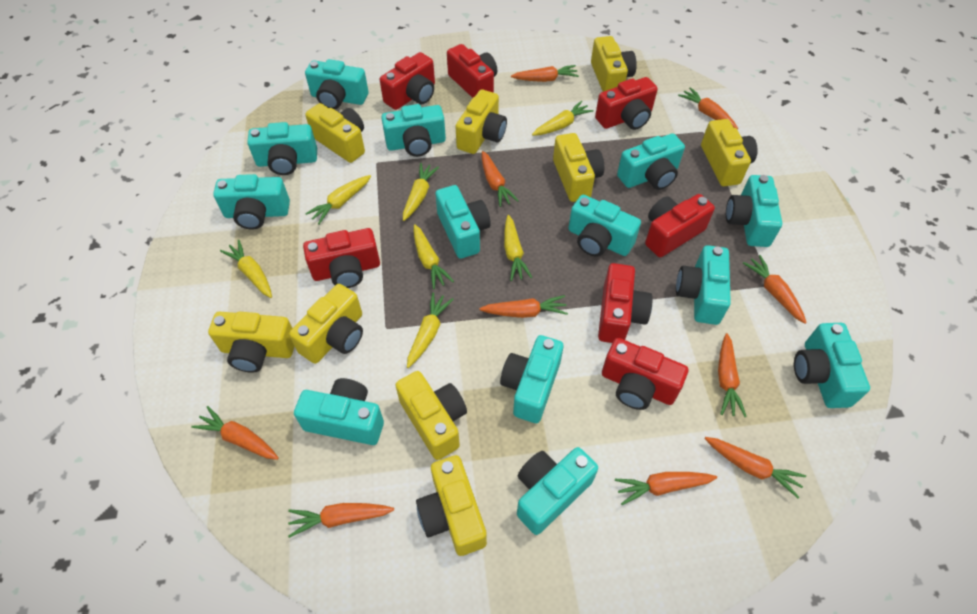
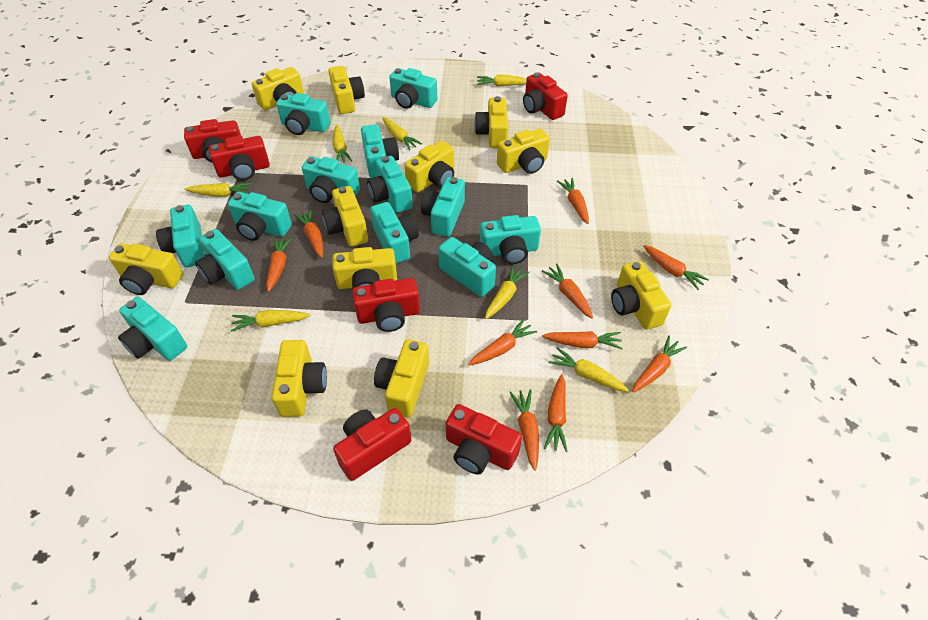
red camera: 7 -> 6
yellow camera: 9 -> 11

